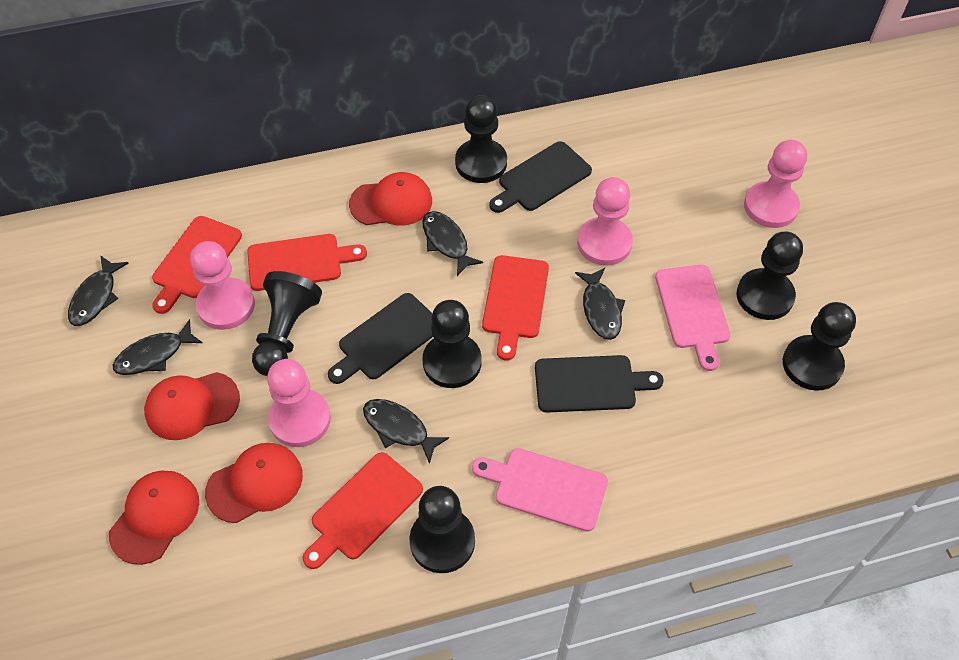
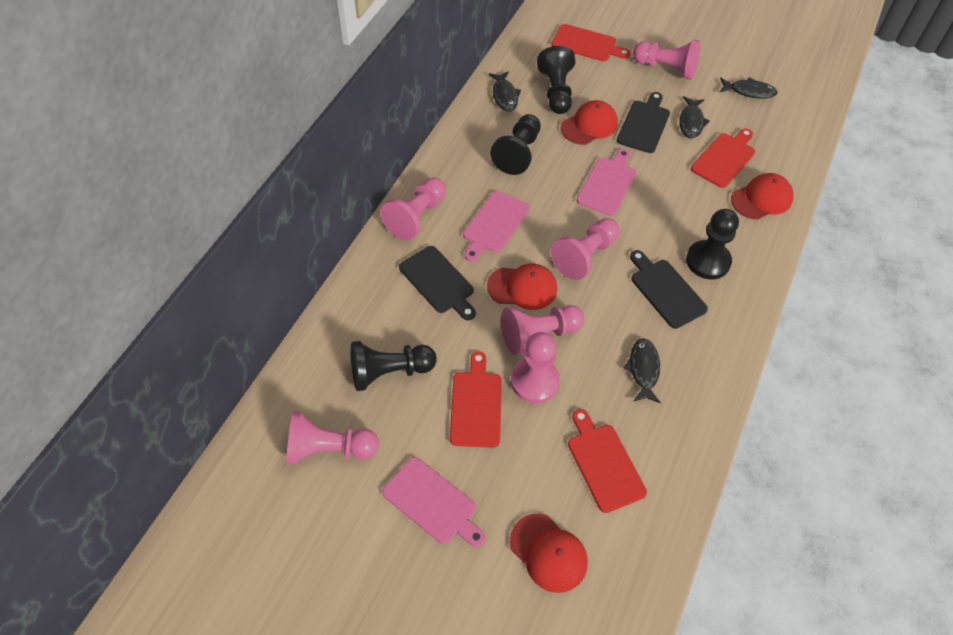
black fish: 5 -> 4
black pawn: 6 -> 4
pink cutting board: 2 -> 3
pink pawn: 4 -> 6

